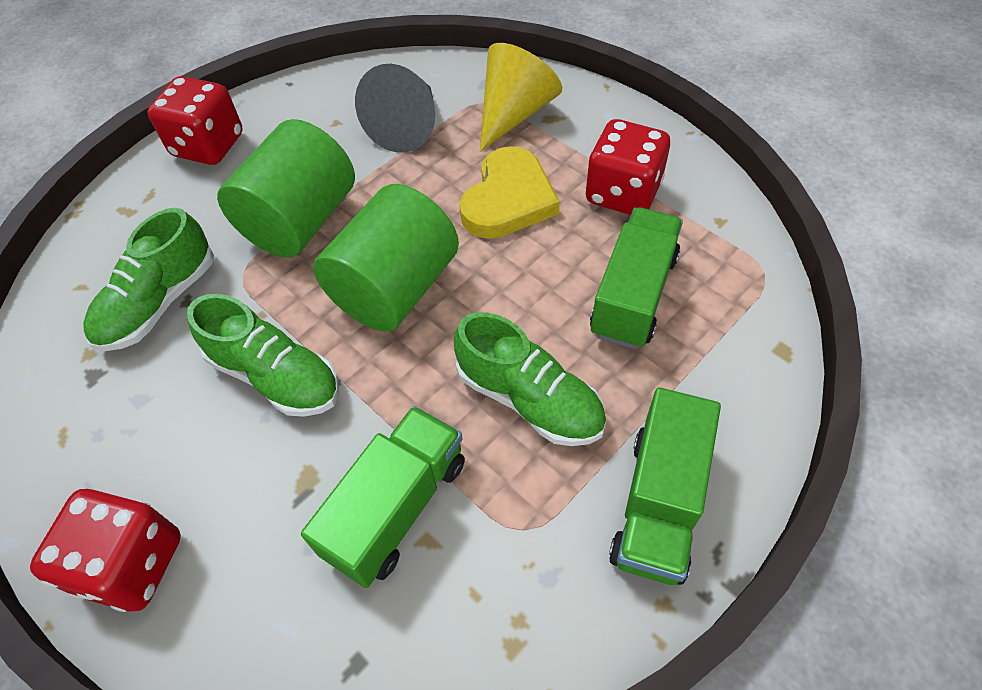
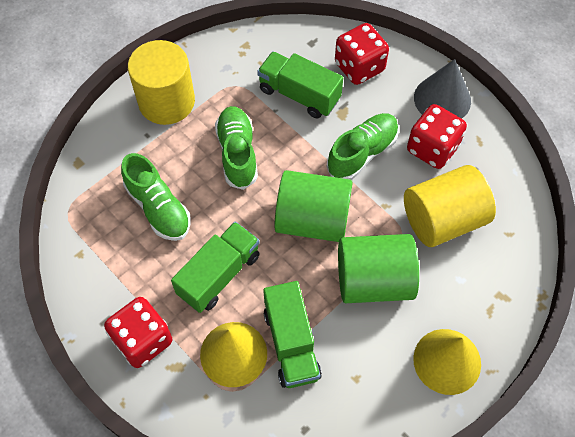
yellow cone: 1 -> 2
yellow cylinder: 0 -> 2
yellow heart: 1 -> 0

